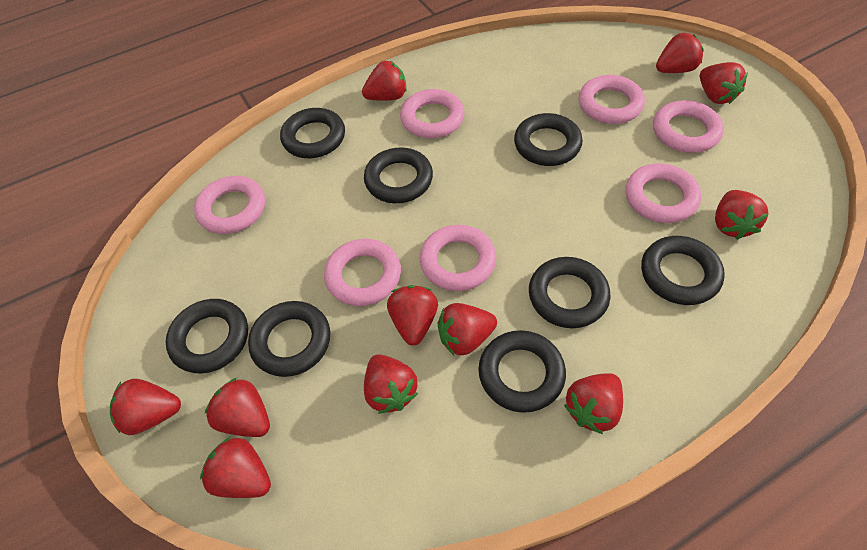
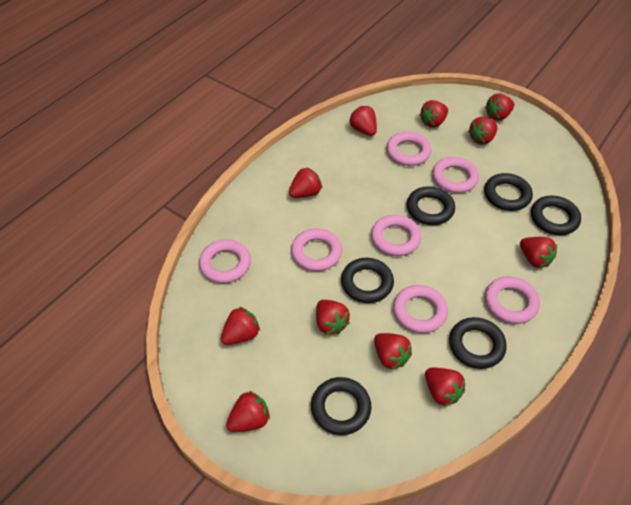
black ring: 8 -> 6

